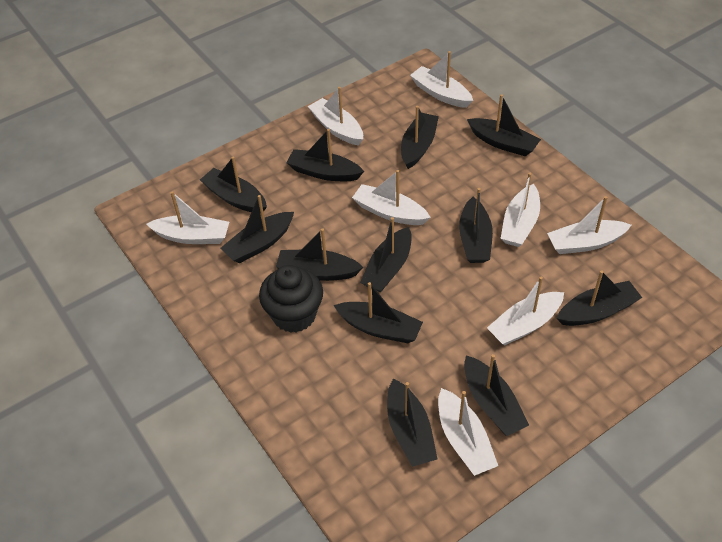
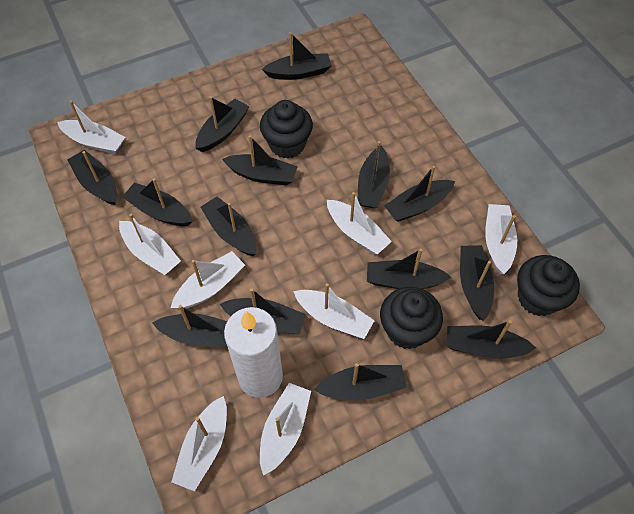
black boat: 12 -> 14
black cupcake: 1 -> 3
white candle: 0 -> 1

